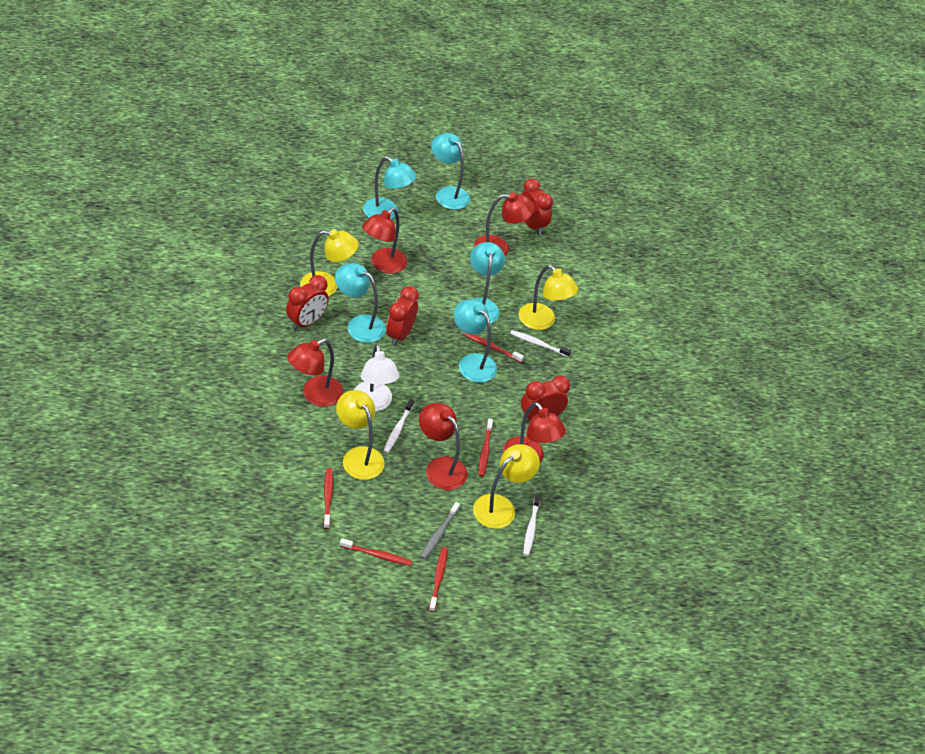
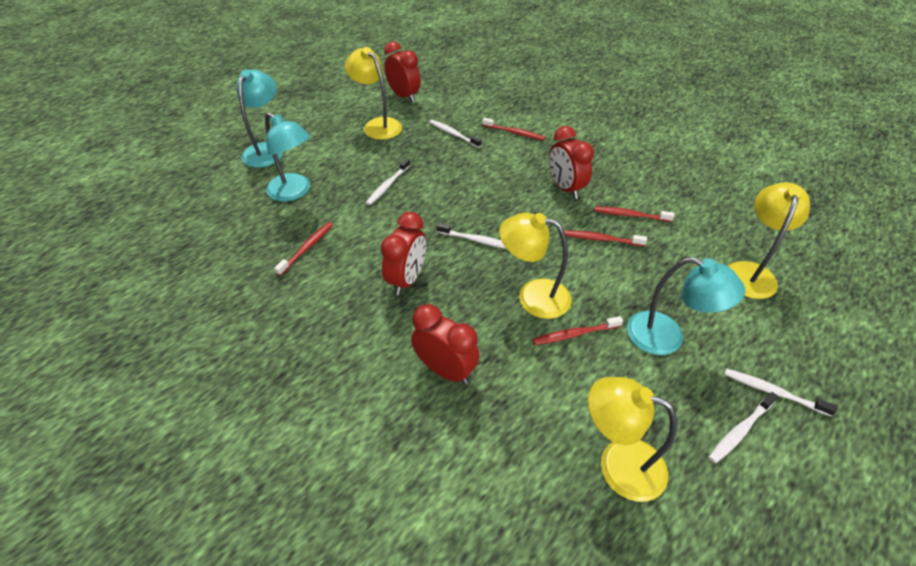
grey toothbrush: 1 -> 0
red lamp: 5 -> 0
turquoise lamp: 5 -> 3
white lamp: 1 -> 0
white toothbrush: 3 -> 5

